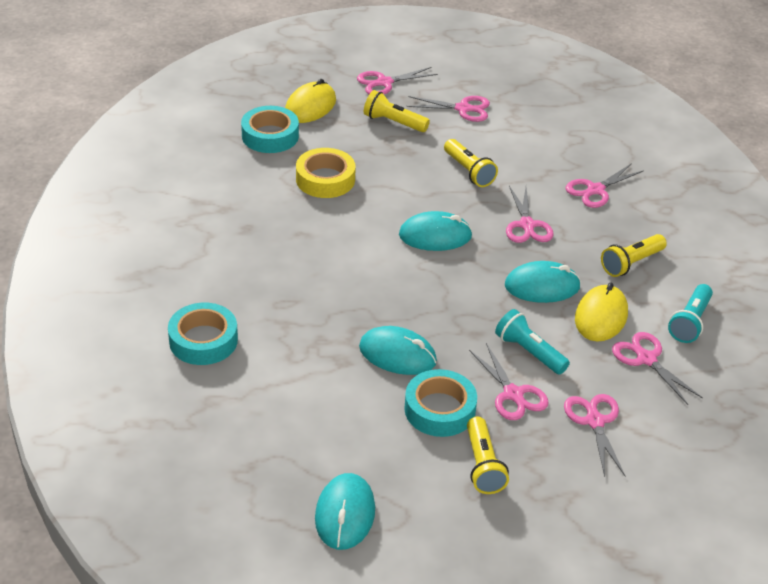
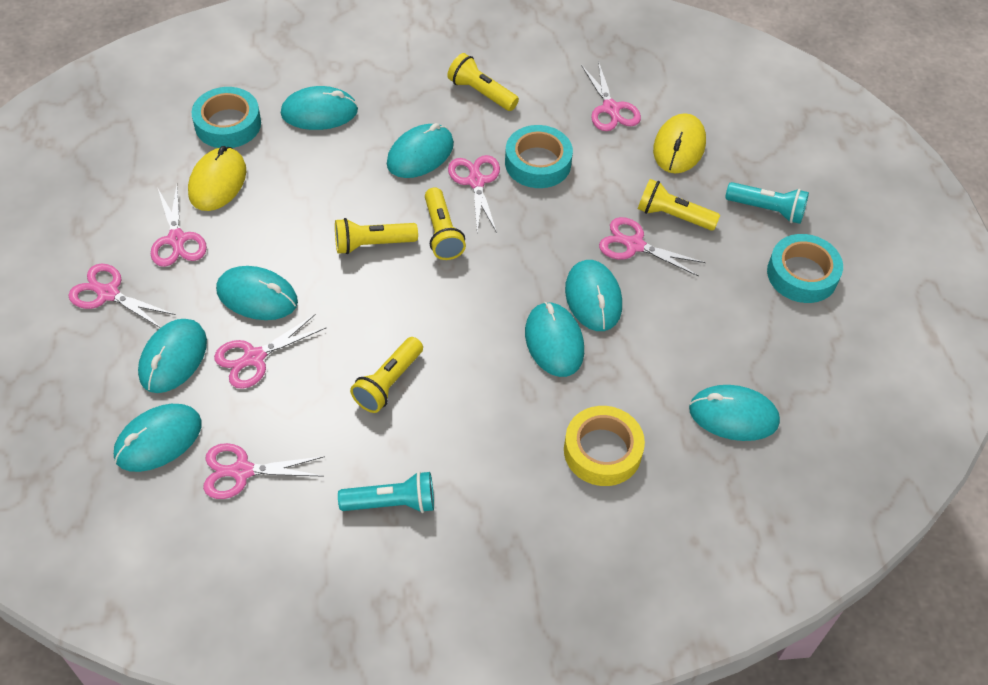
turquoise mouse: 4 -> 8
yellow flashlight: 4 -> 5

